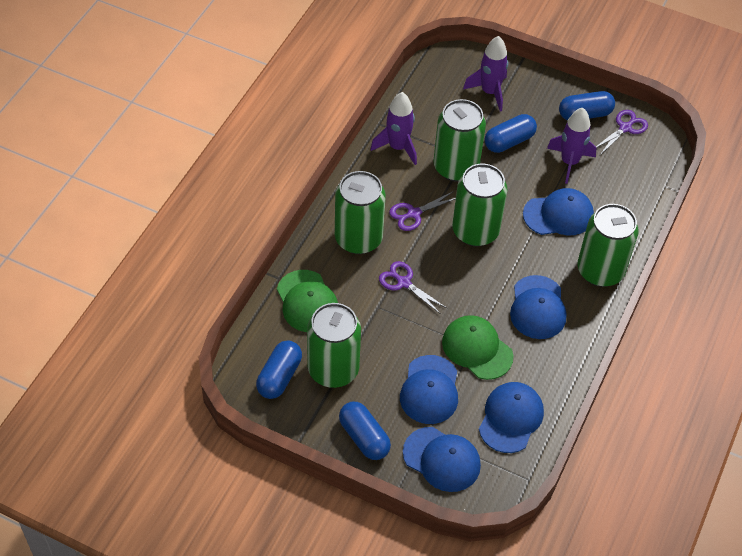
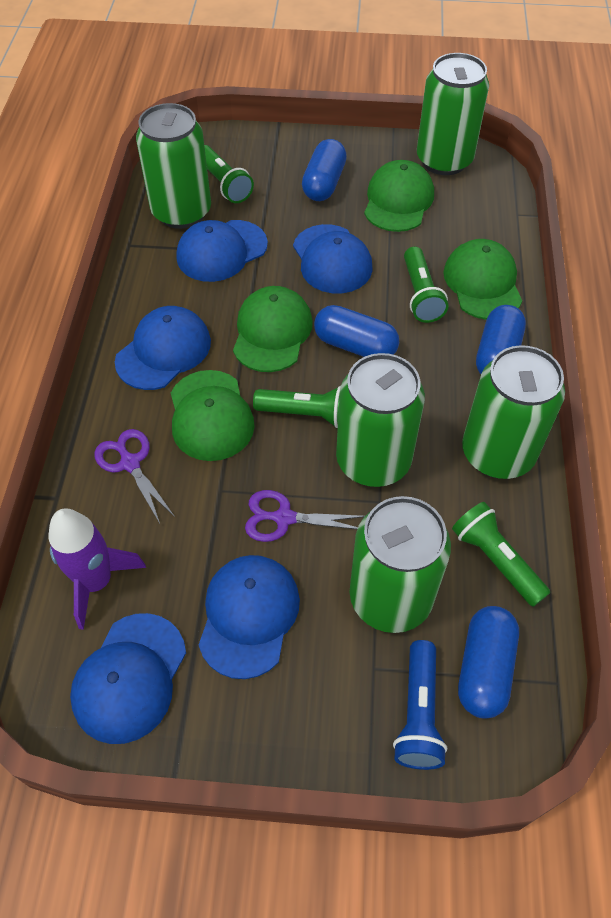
blue flashlight: 0 -> 1
green cap: 2 -> 4
green flashlight: 0 -> 4
purple rocket: 3 -> 1
purple scissors: 3 -> 2

